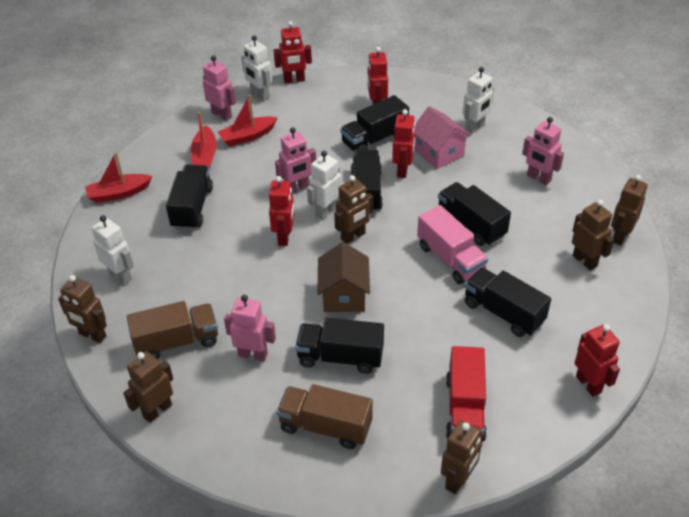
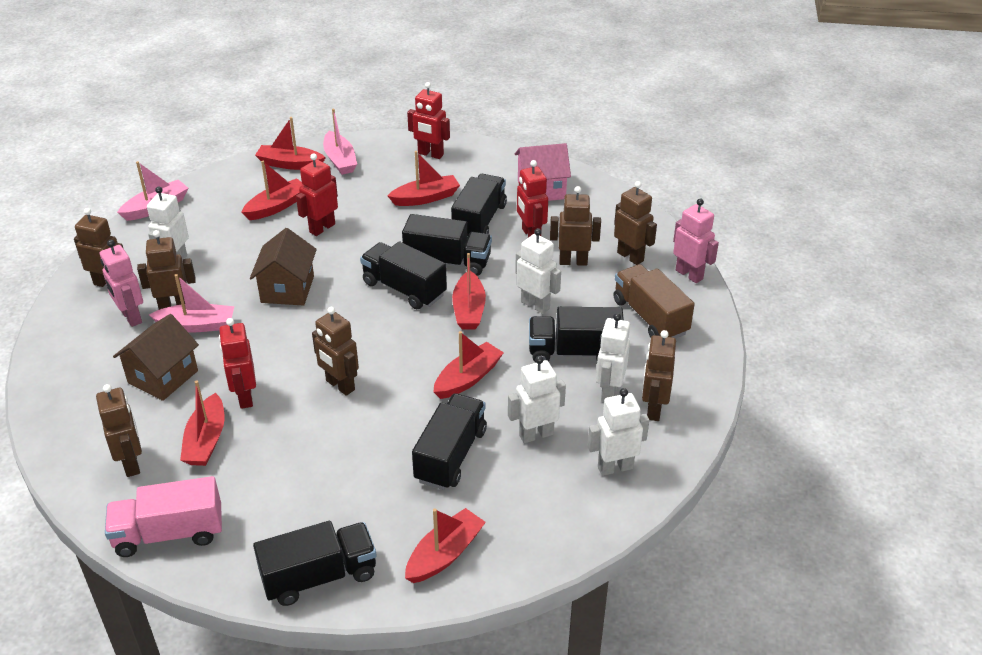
brown house: 1 -> 2
brown robot: 6 -> 7
brown truck: 2 -> 1
pink boat: 0 -> 3
pink robot: 4 -> 2
red boat: 3 -> 7
red robot: 5 -> 4
red truck: 1 -> 0
white robot: 4 -> 5

